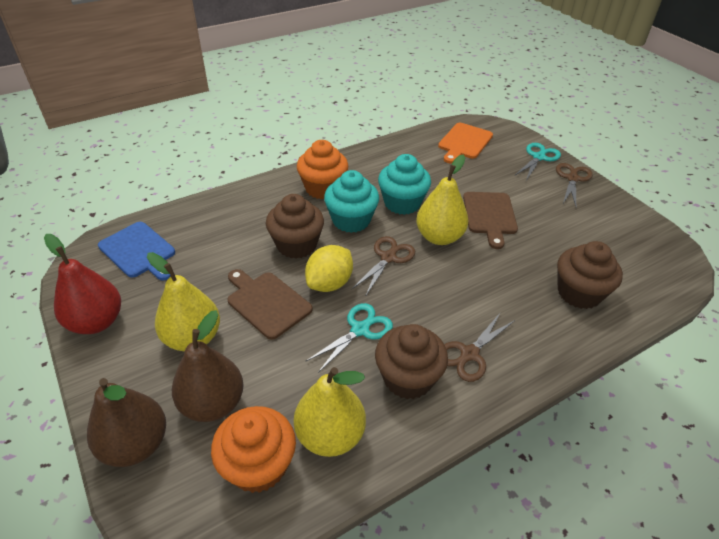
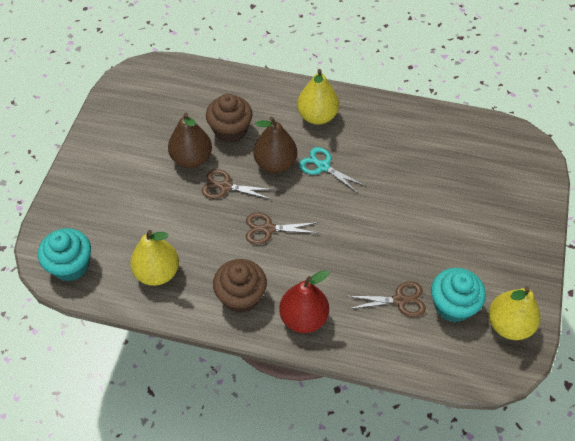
blue cutting board: 1 -> 0
brown cupcake: 3 -> 2
brown cutting board: 2 -> 0
orange cupcake: 2 -> 0
orange cutting board: 1 -> 0
turquoise scissors: 2 -> 1
yellow lemon: 1 -> 0

